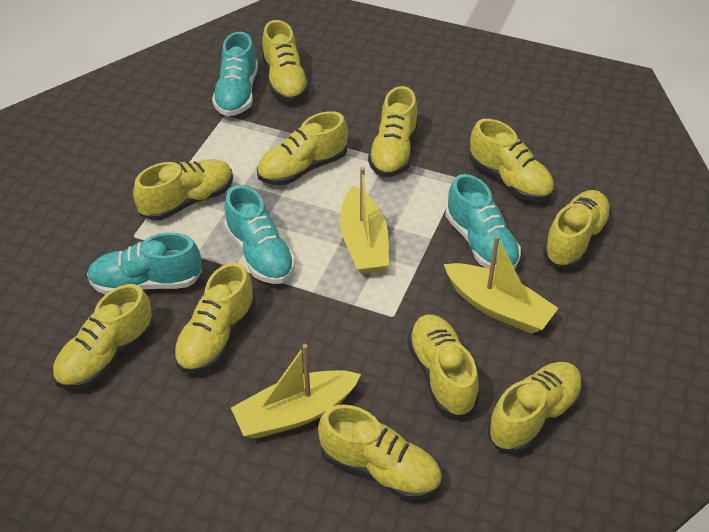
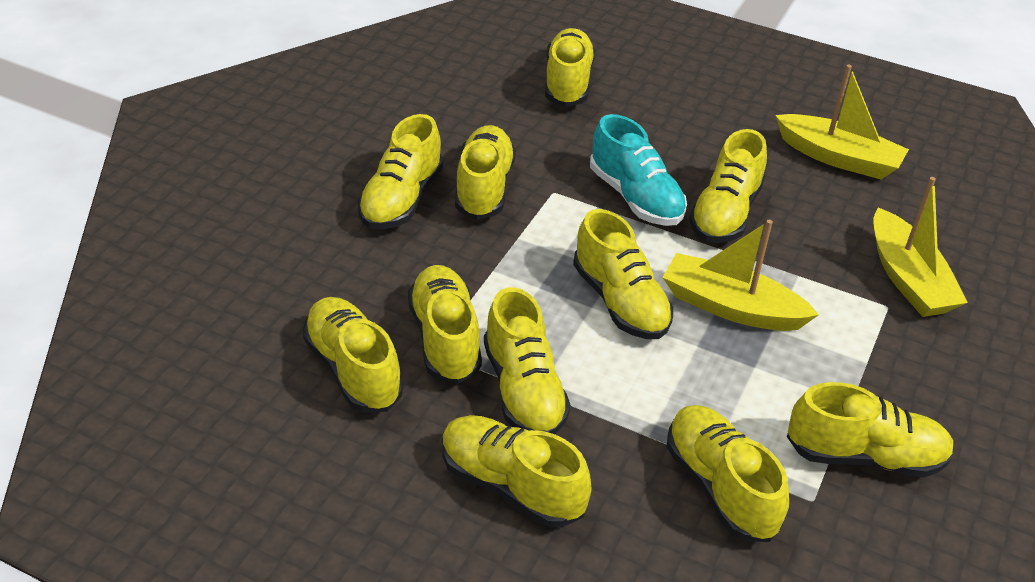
turquoise shoe: 4 -> 1

